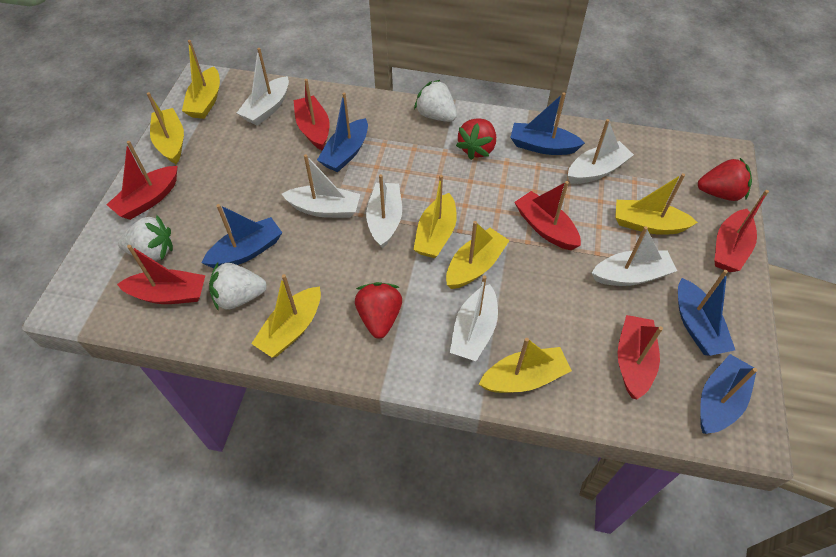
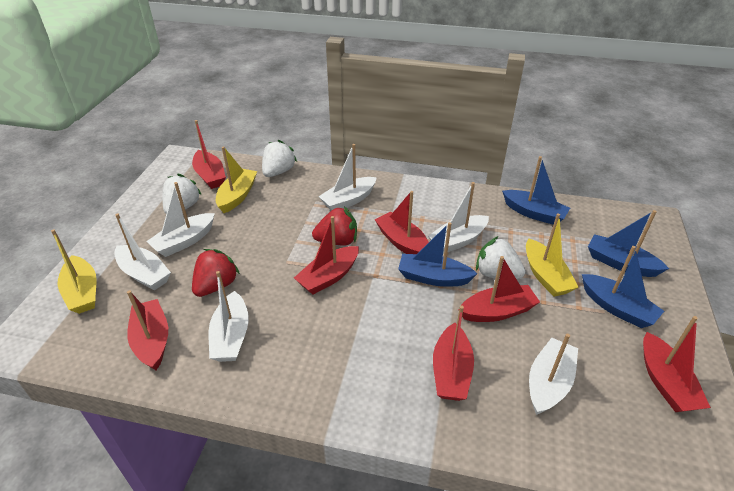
blue boat: 5 -> 4
red boat: 6 -> 7
red strawberry: 3 -> 2
yellow boat: 7 -> 3

